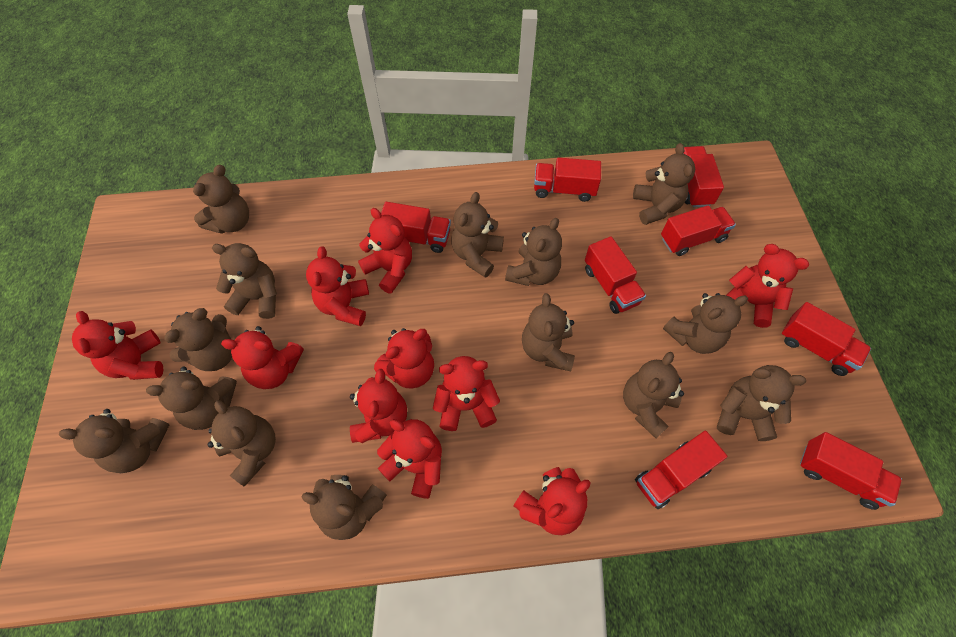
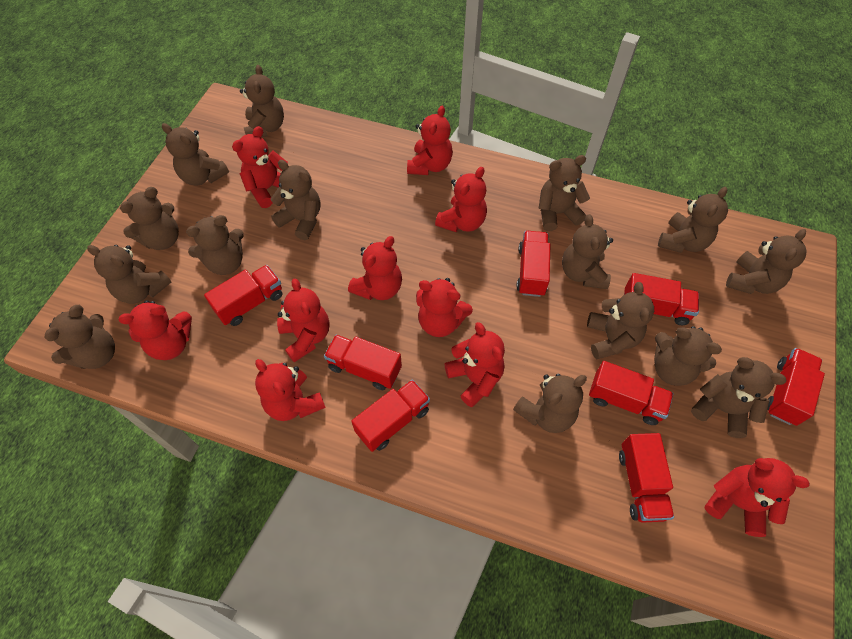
brown teddy bear: 14 -> 15

